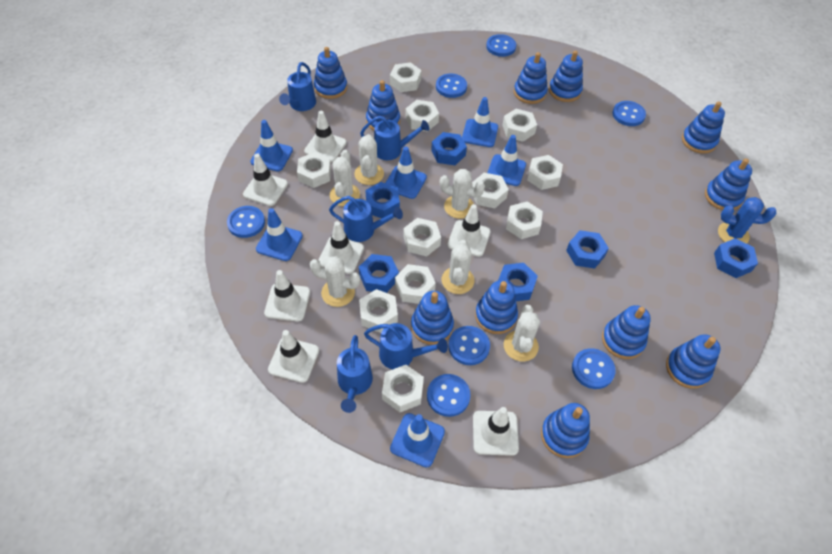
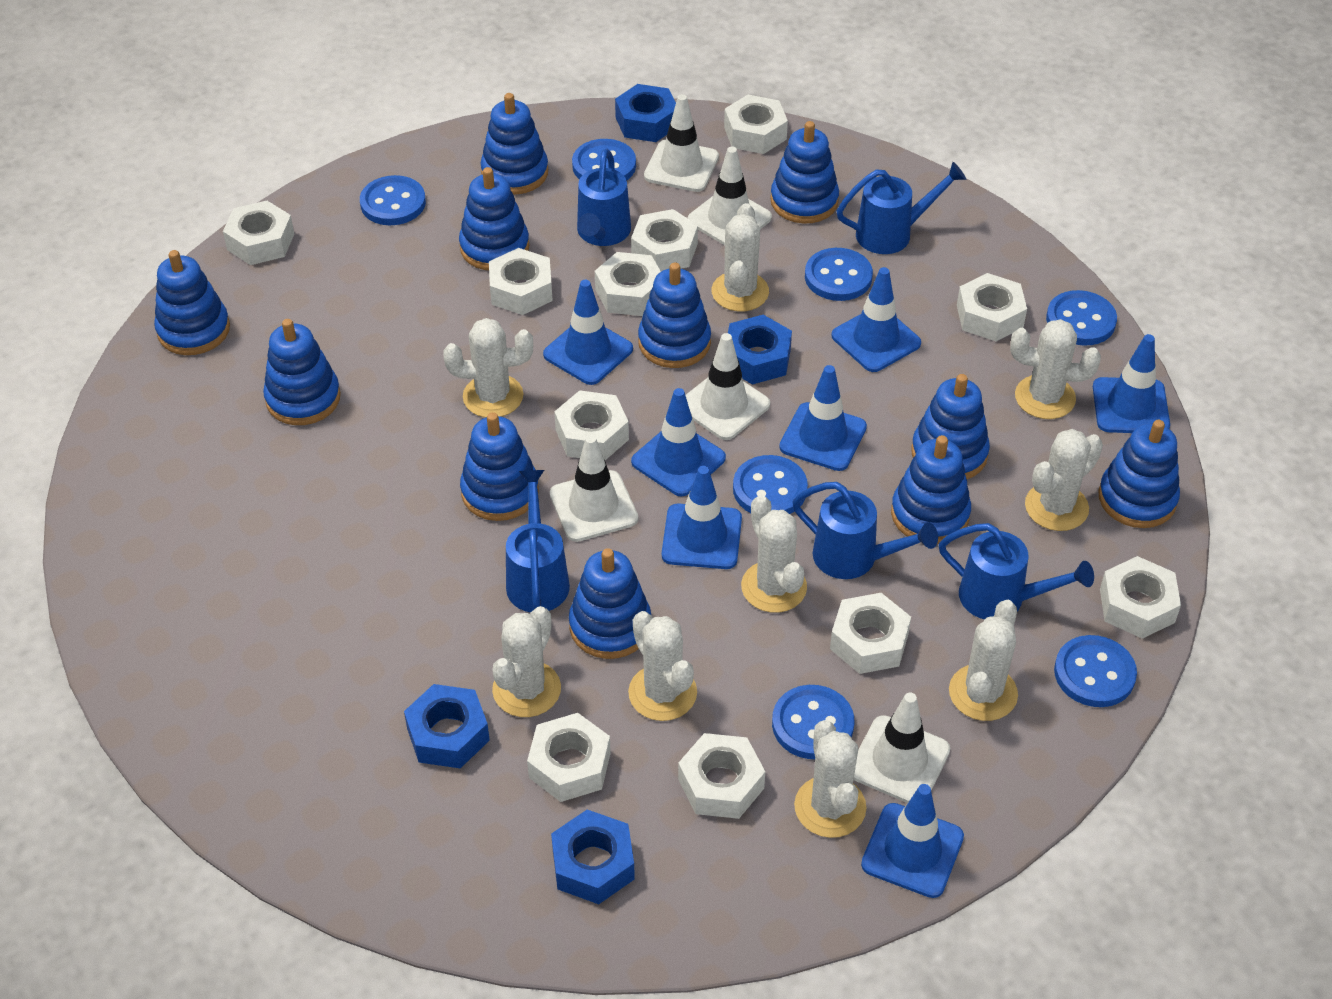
blue cactus: 1 -> 0
blue nut: 6 -> 4
blue traffic cone: 6 -> 7
white cactus: 6 -> 9
white traffic cone: 7 -> 5

